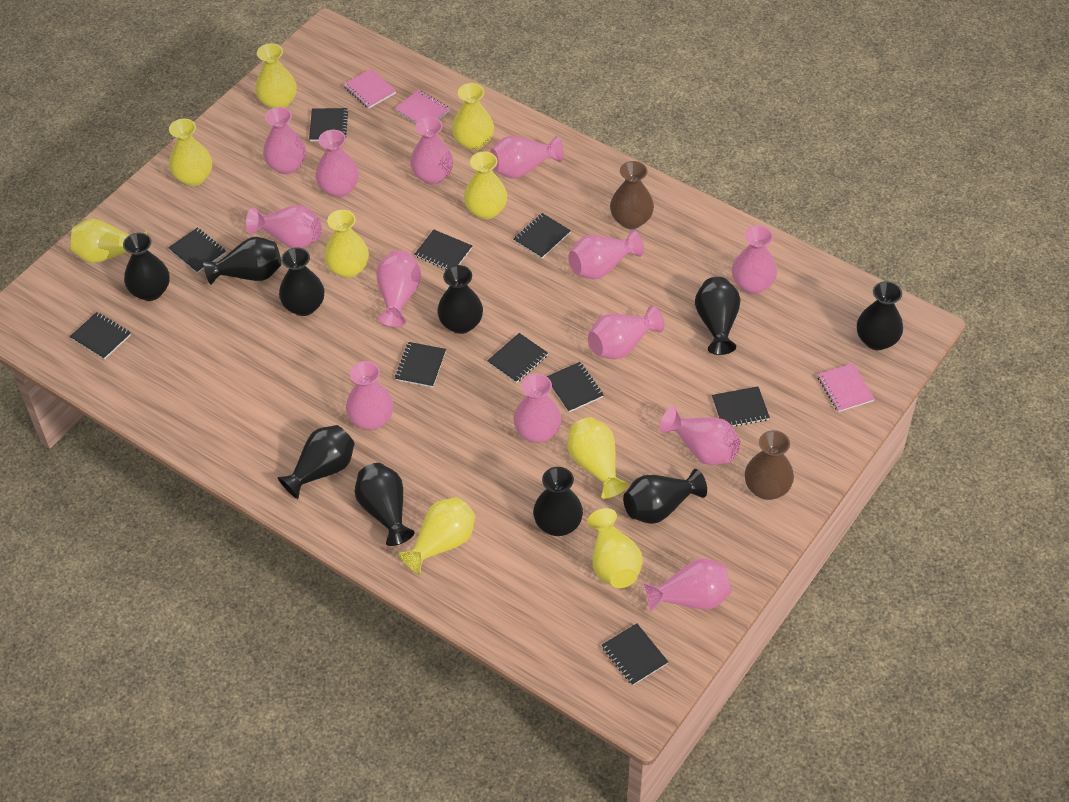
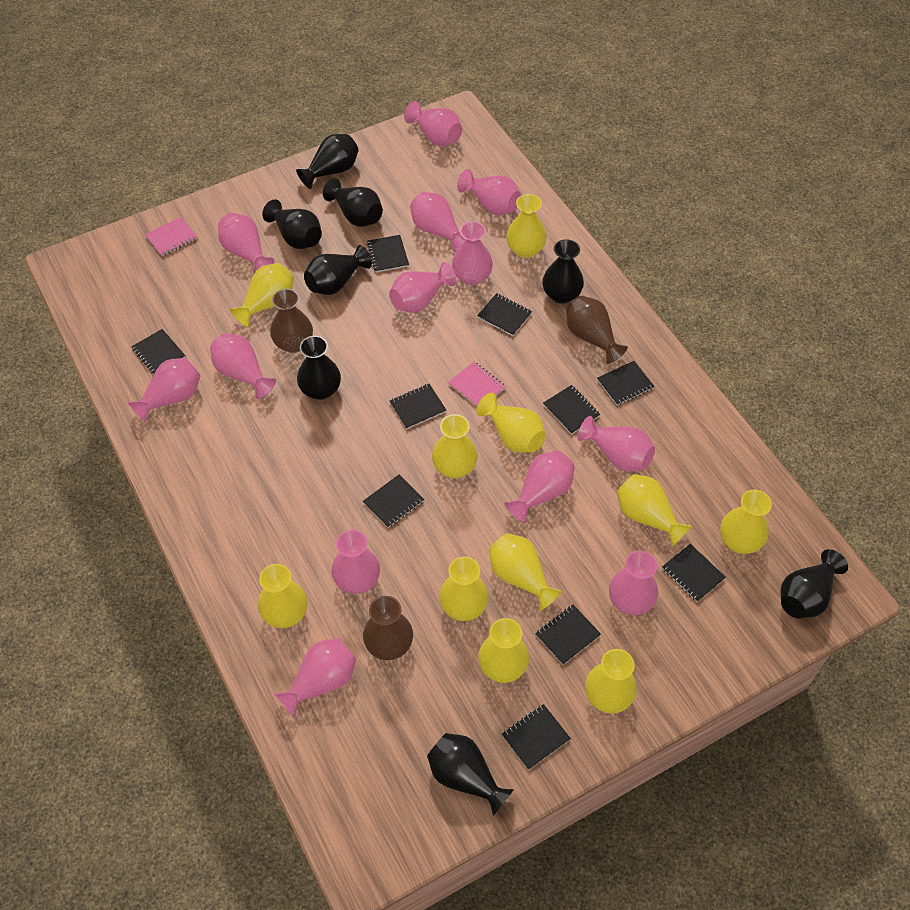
black vase: 10 -> 8
brown vase: 2 -> 3
pink notebook: 3 -> 2
yellow vase: 9 -> 11

